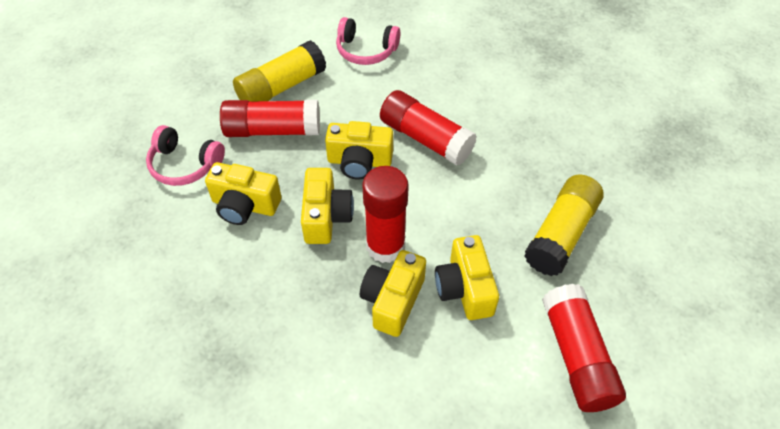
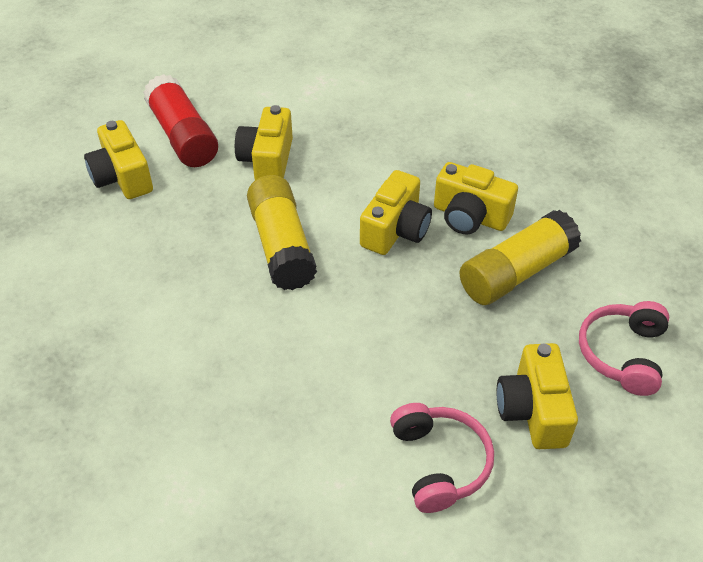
red glue stick: 4 -> 1

